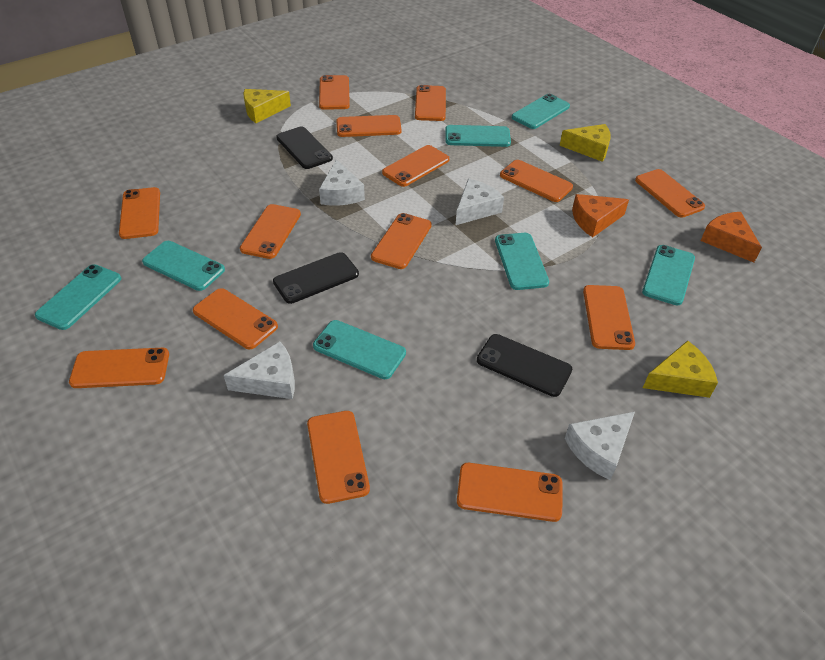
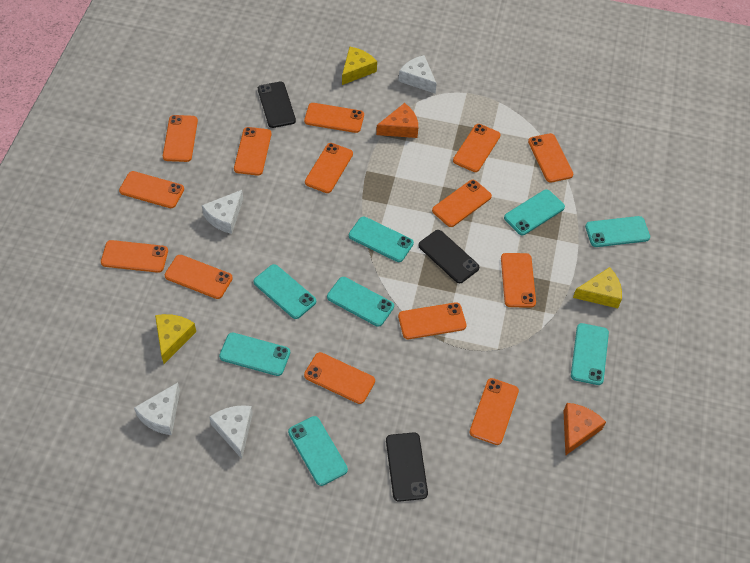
turquoise phone: 7 -> 8

